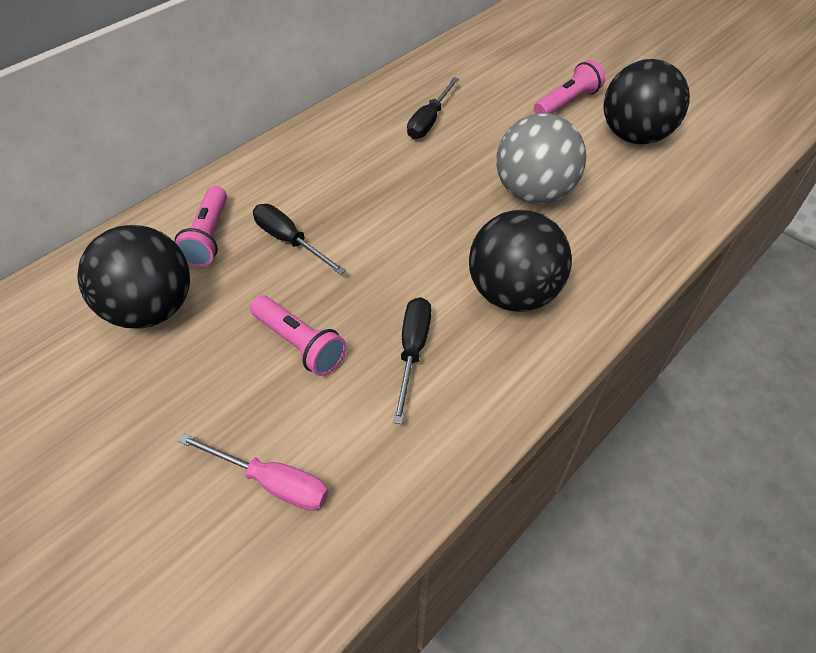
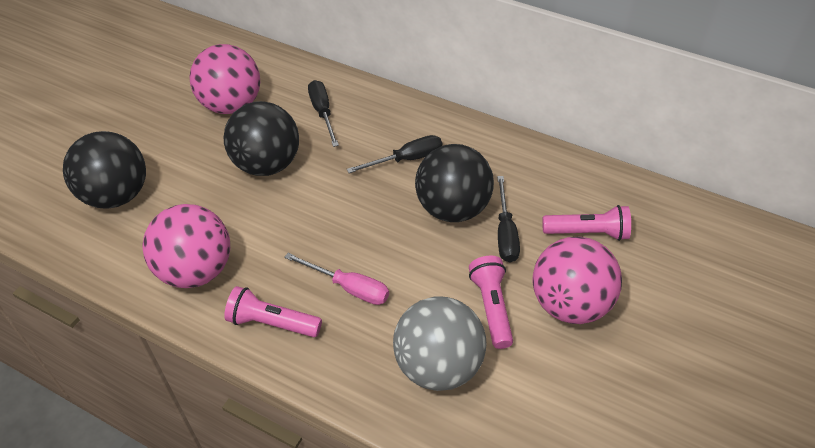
pink ball: 0 -> 3

